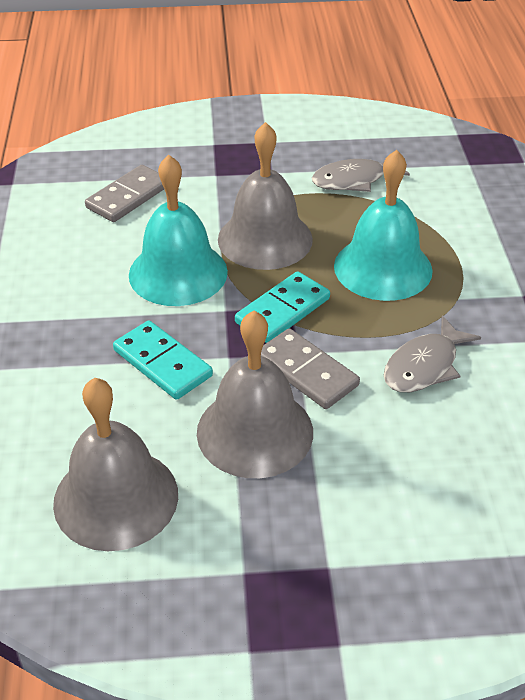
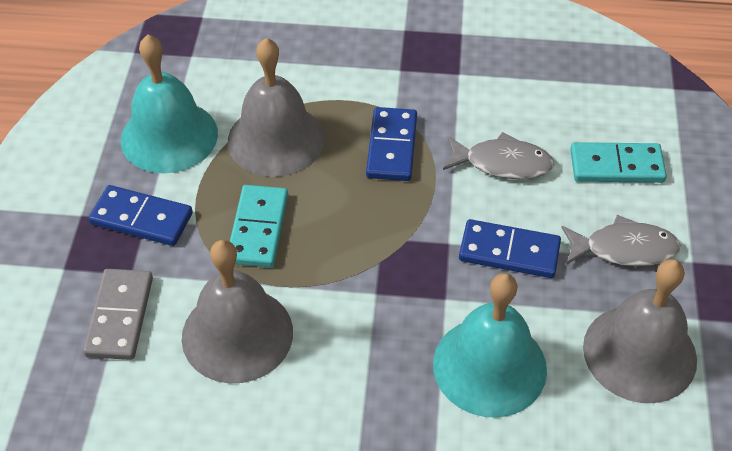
blue domino: 0 -> 3
grey domino: 2 -> 1

